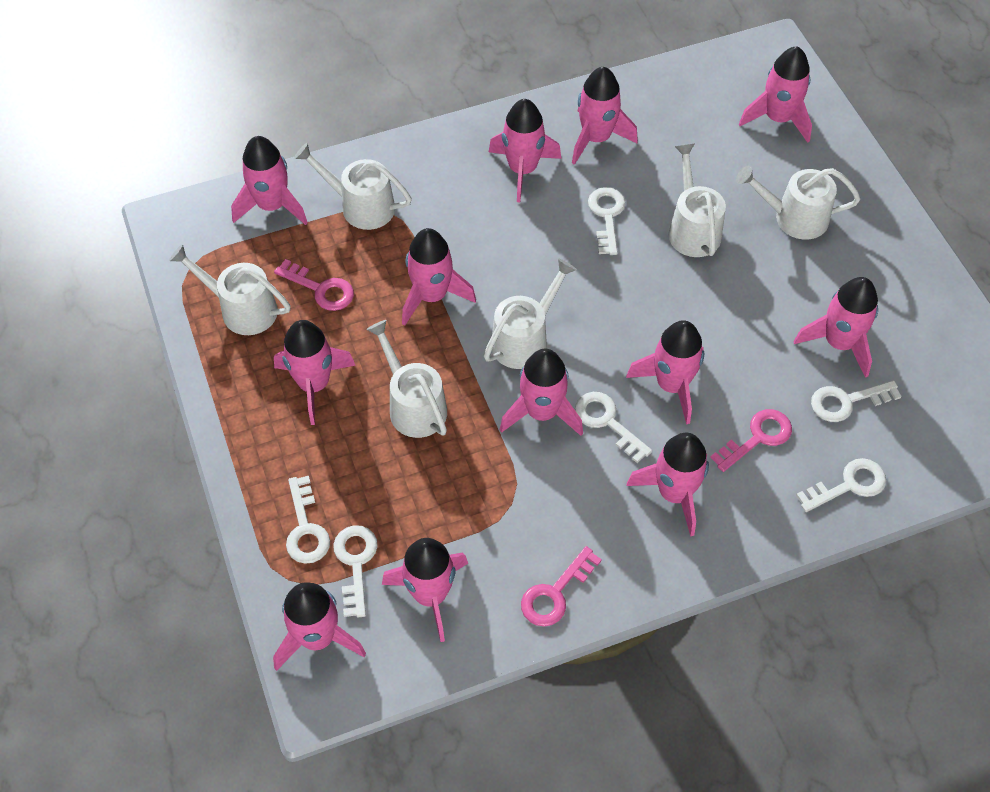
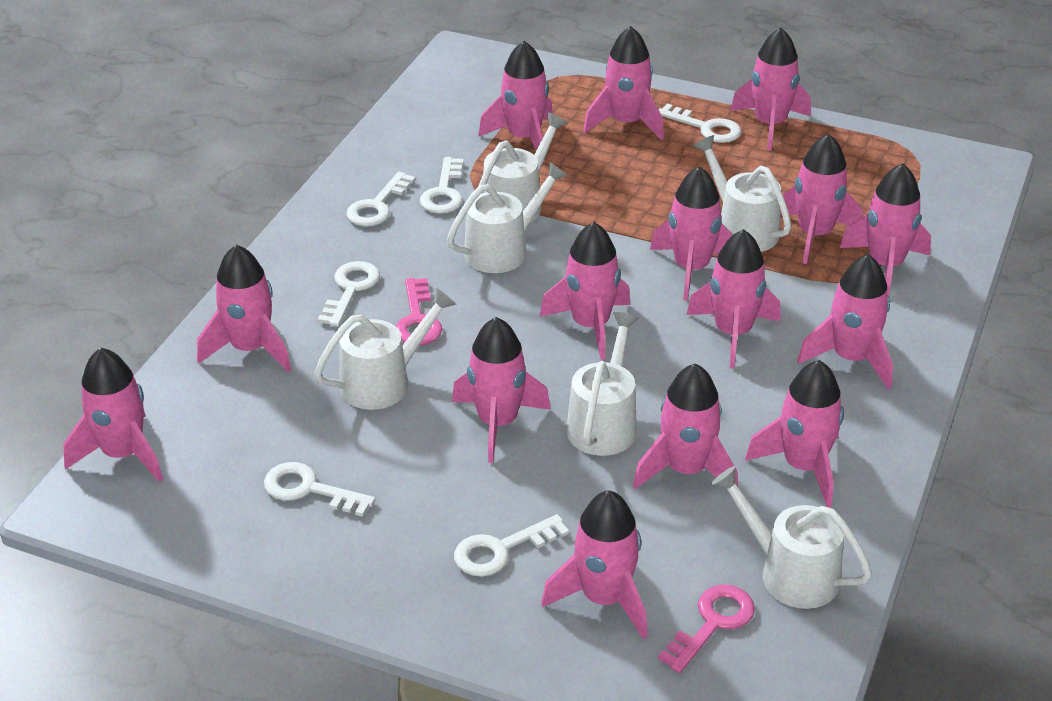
pink key: 3 -> 2
pink rocket: 12 -> 15

